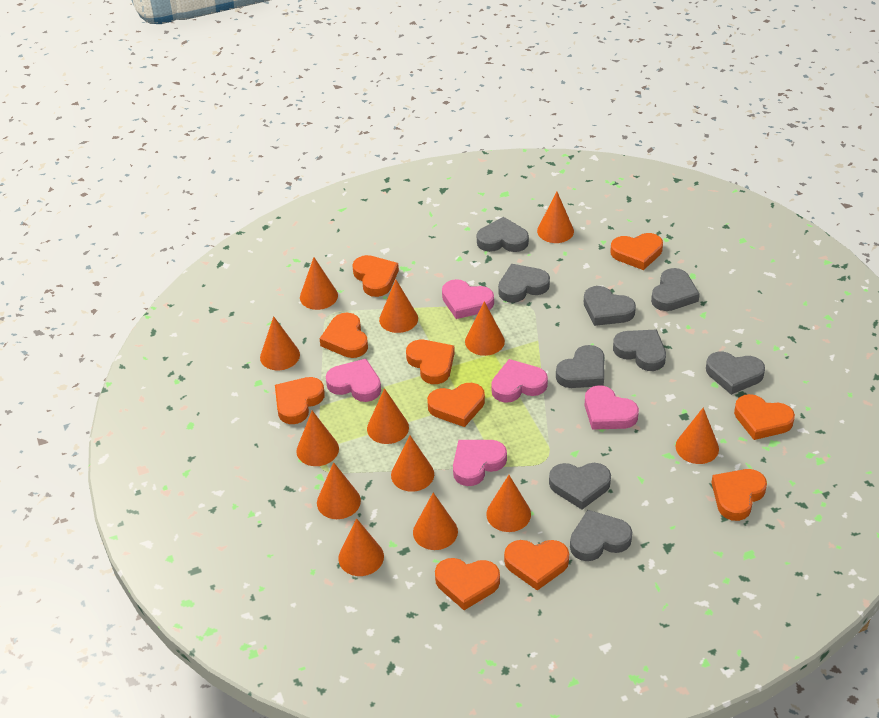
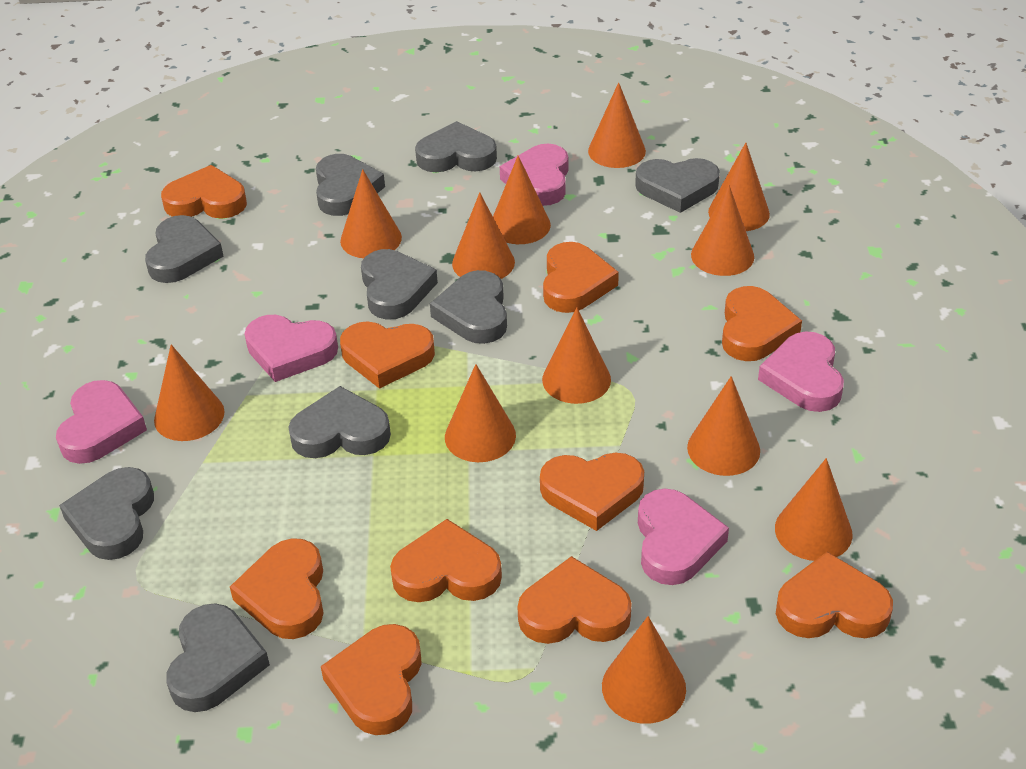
orange cone: 13 -> 12

